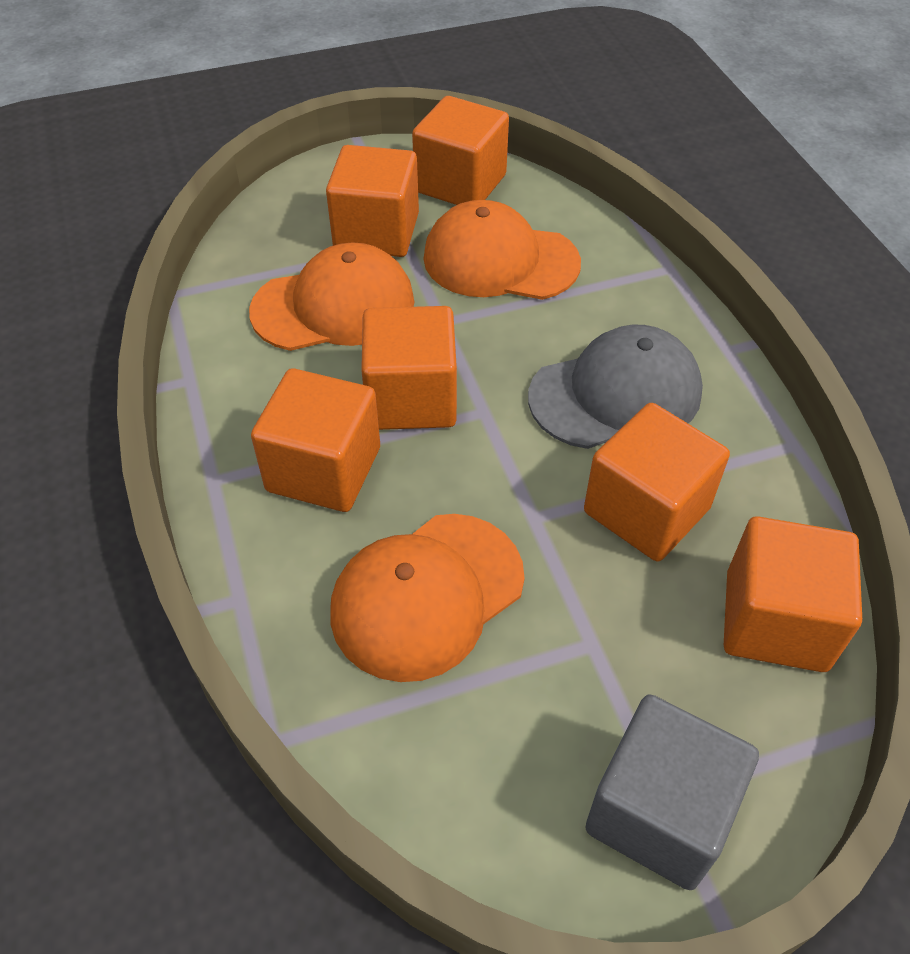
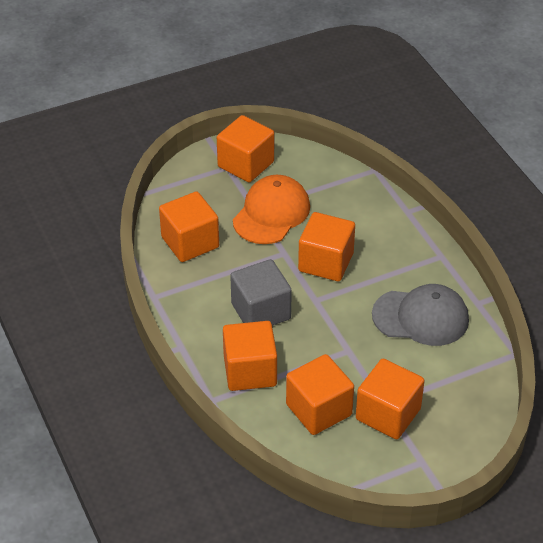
orange cap: 3 -> 1

